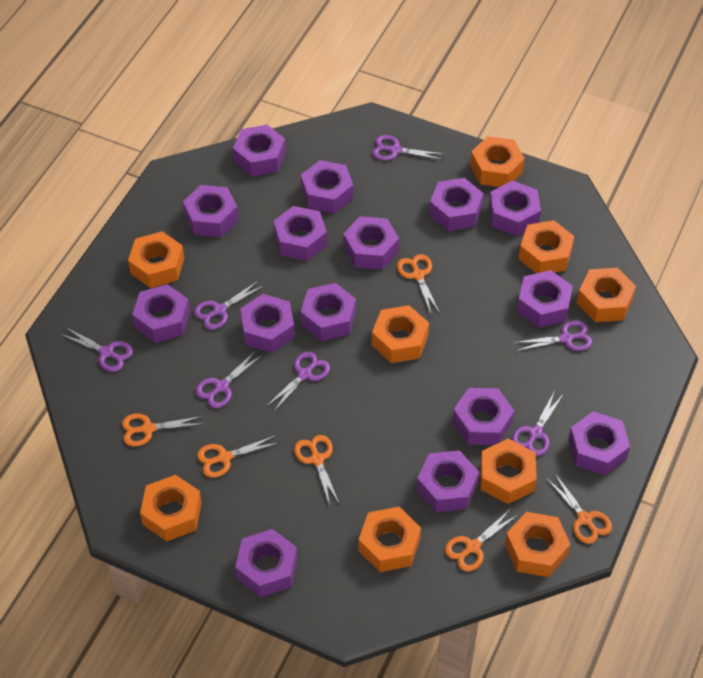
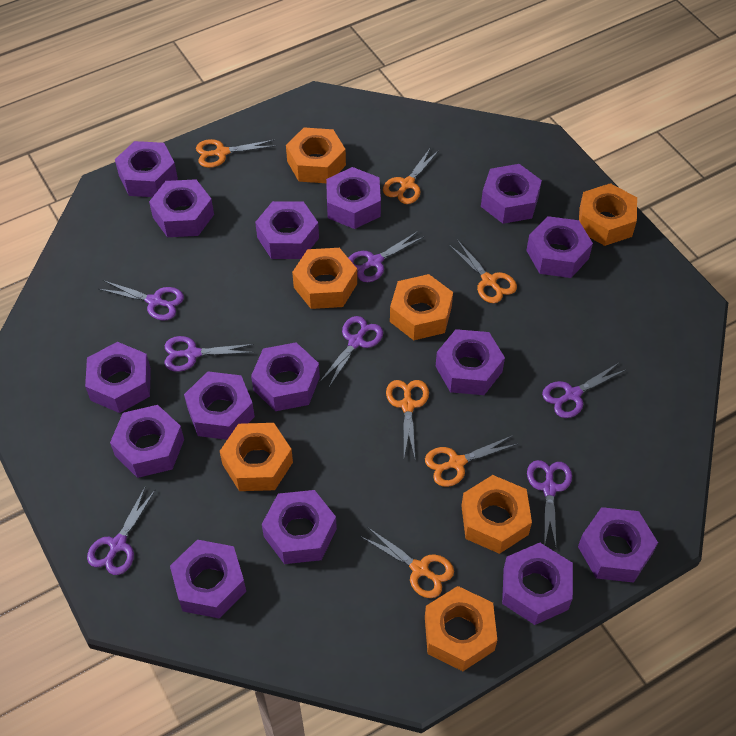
orange nut: 9 -> 7

